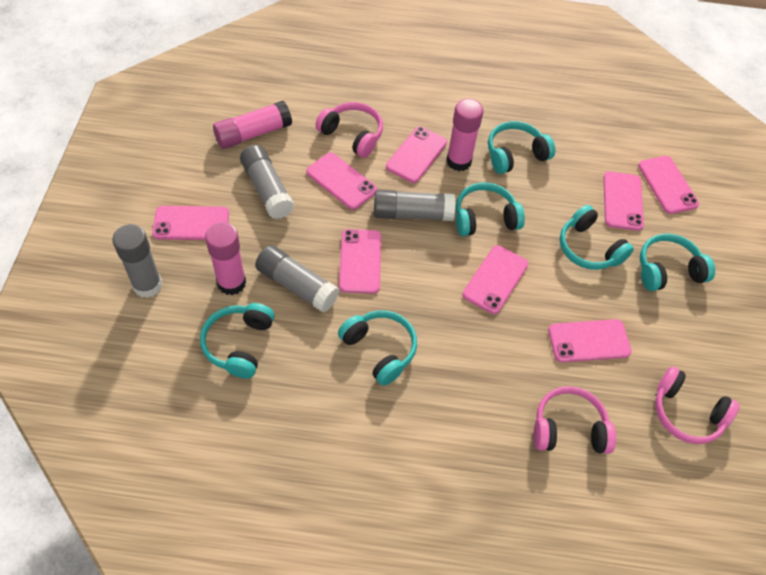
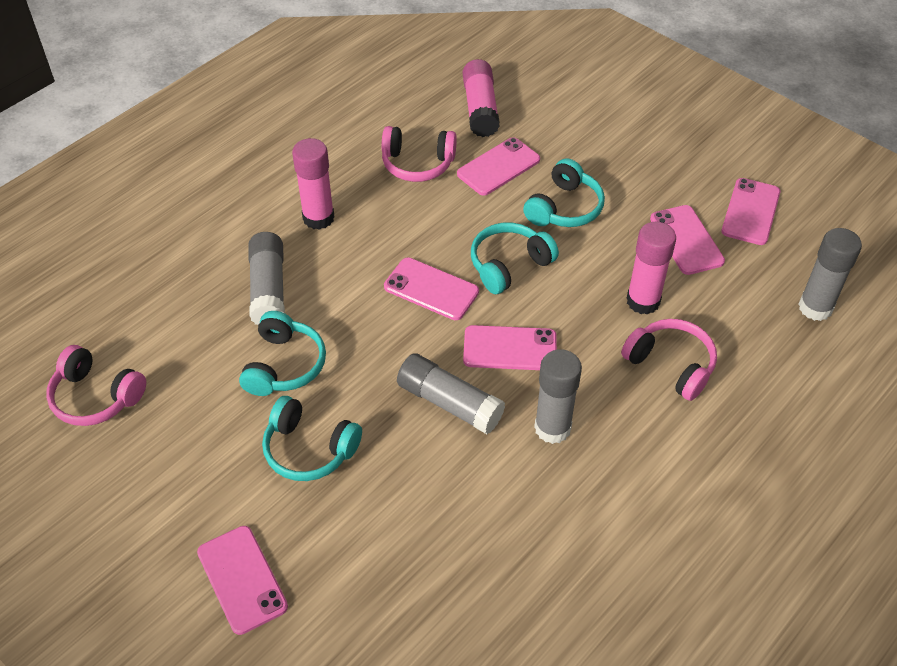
pink phone: 8 -> 6
turquoise headphones: 6 -> 4

